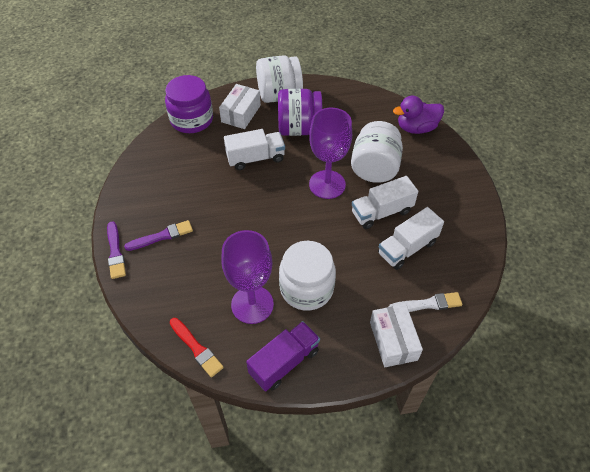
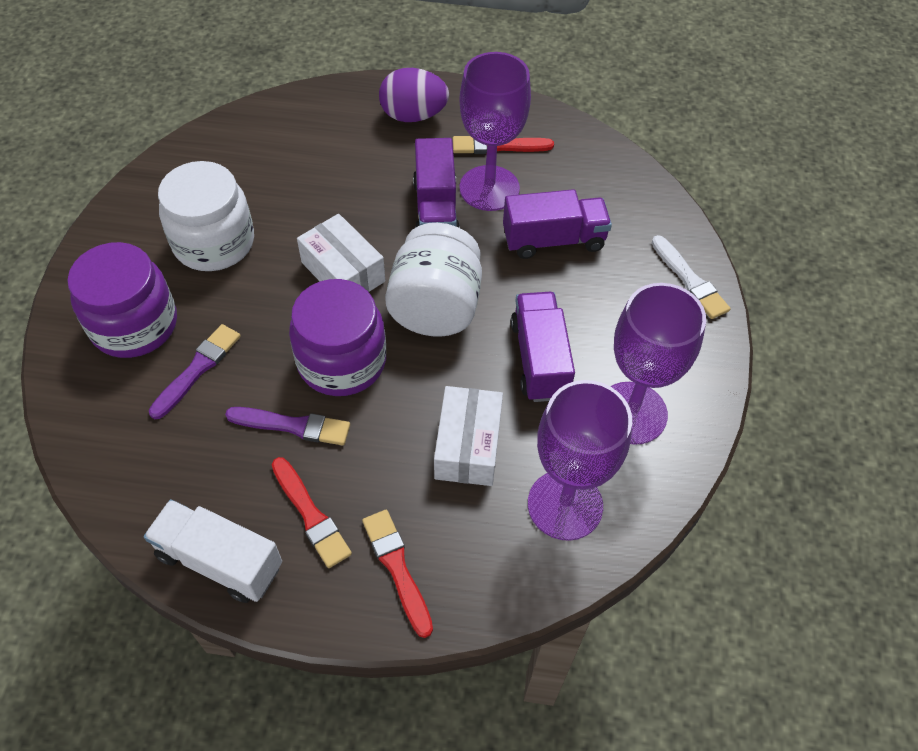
purple duck: 1 -> 0
purple egg: 0 -> 1
purple goblet: 2 -> 3
purple truck: 1 -> 3
red brush: 1 -> 3
white jar: 3 -> 2
white truck: 3 -> 1

